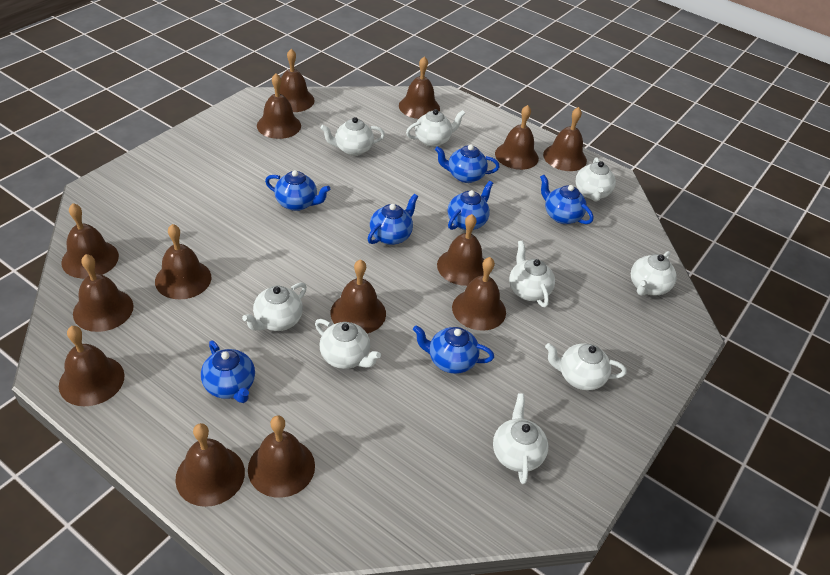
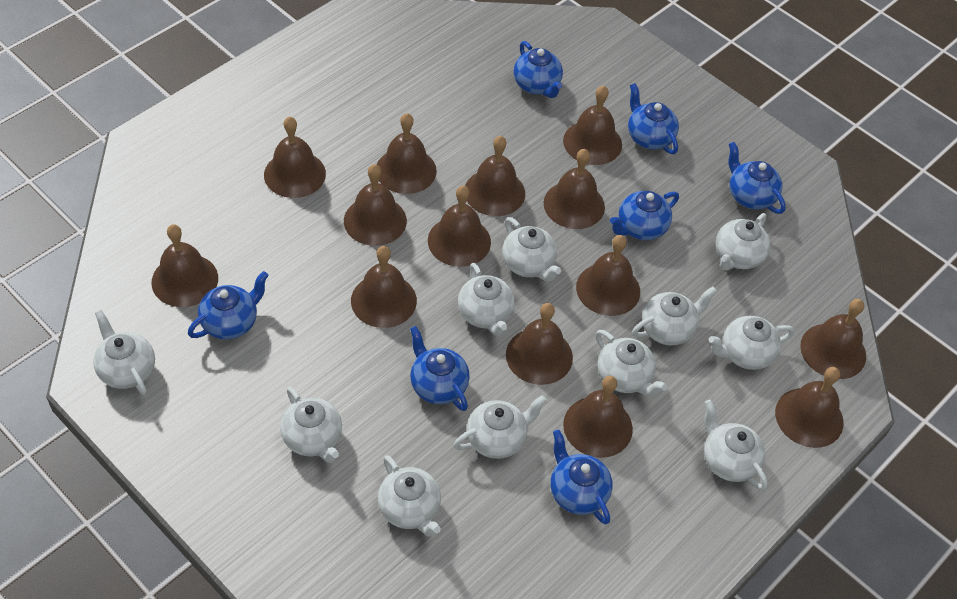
white teapot: 9 -> 11

